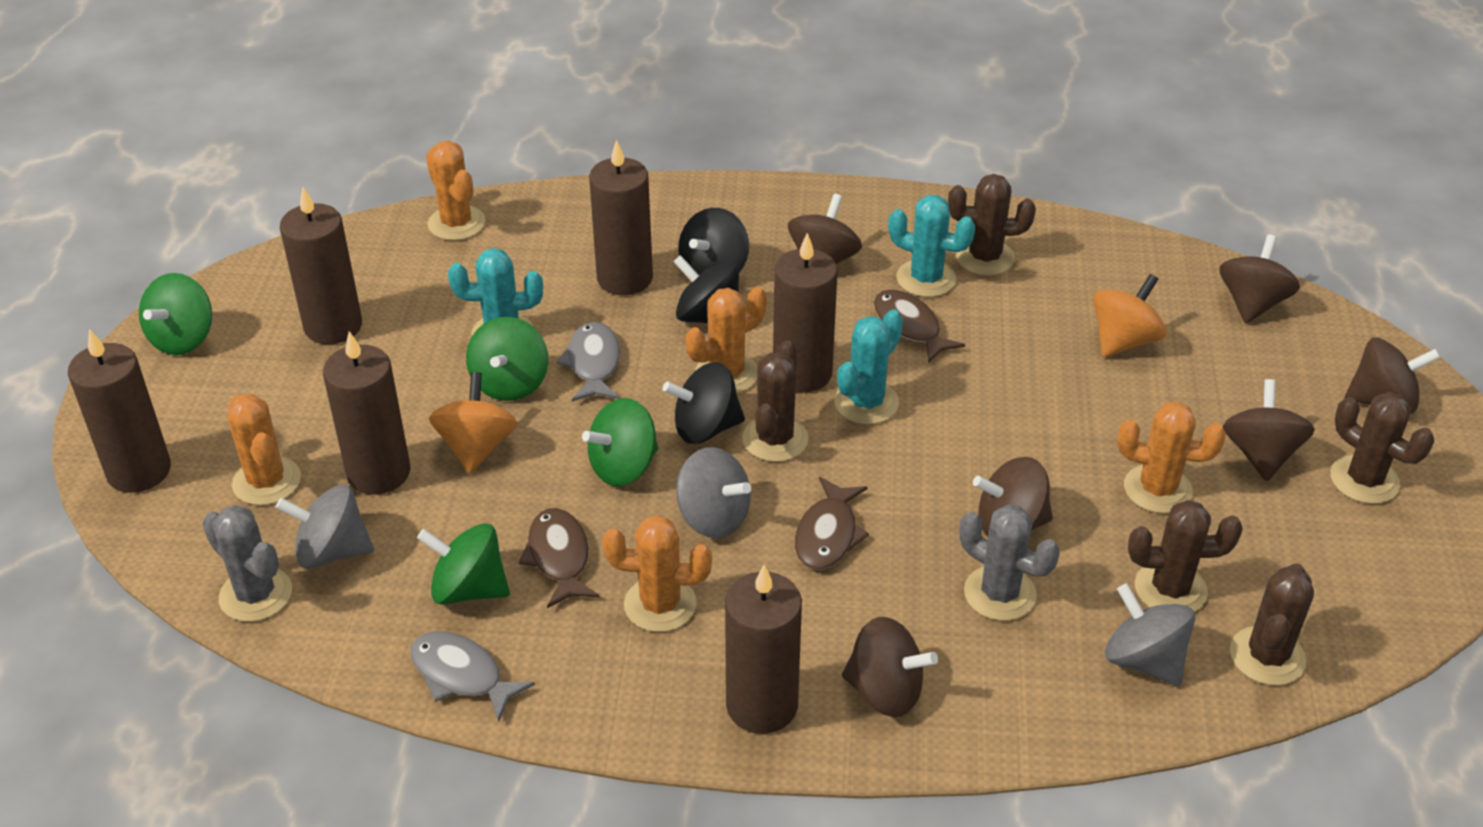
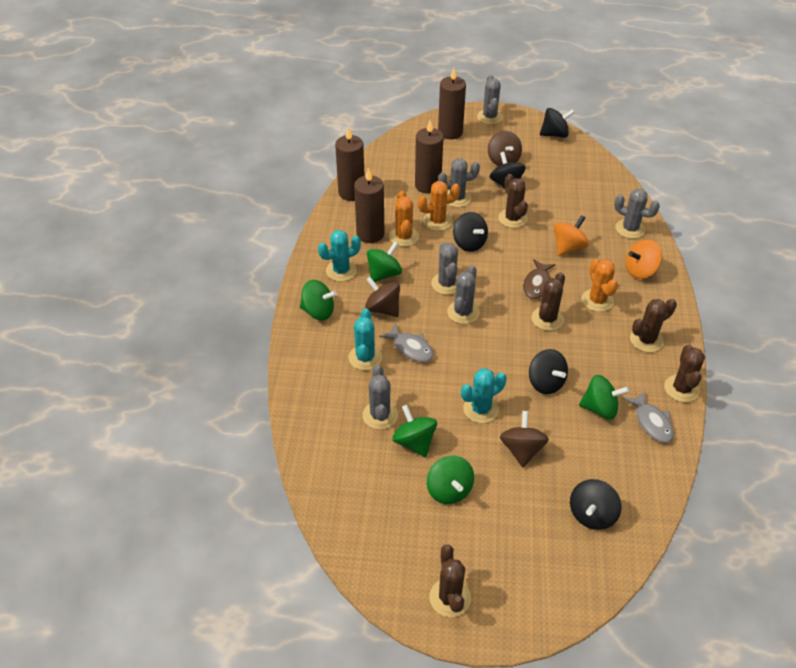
black spinning top: 3 -> 5
brown candle: 6 -> 4
brown fish: 3 -> 1
brown spinning top: 6 -> 3
green spinning top: 4 -> 5
grey cactus: 2 -> 6
grey spinning top: 3 -> 0
orange cactus: 5 -> 3

